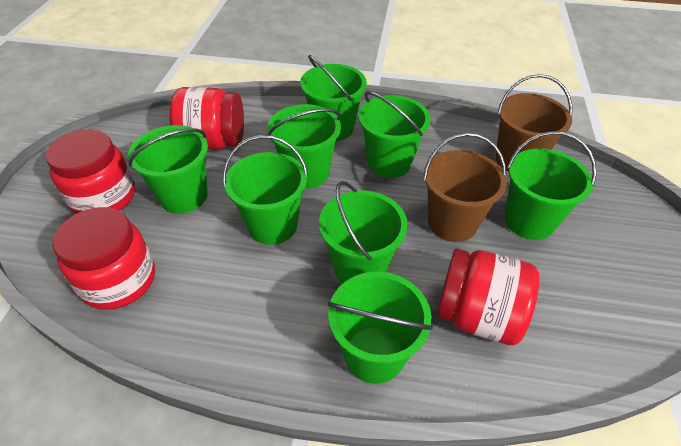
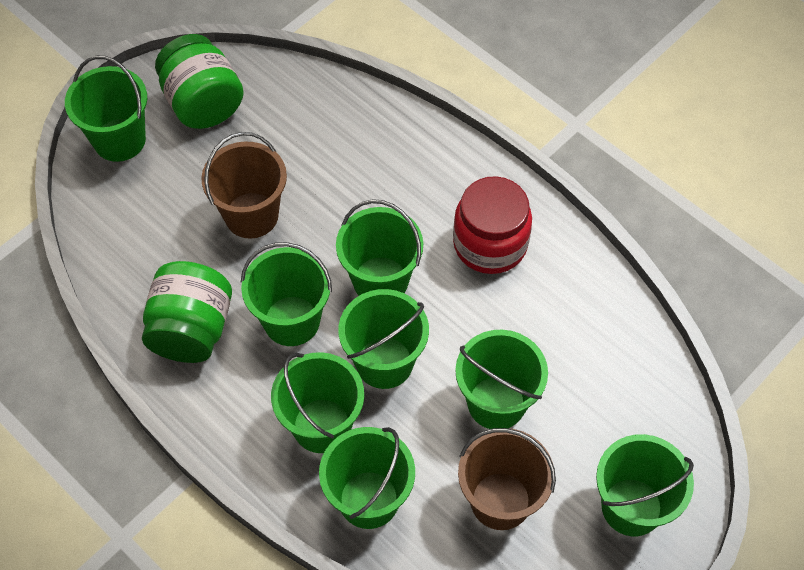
green jar: 0 -> 2
red jar: 4 -> 1

